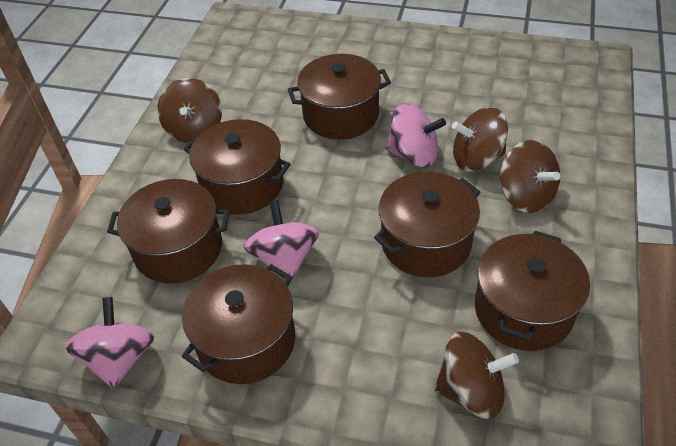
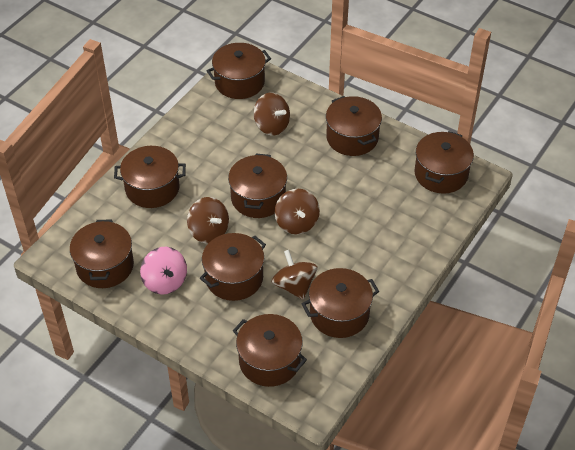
brown pot: 6 -> 9
pink spinning top: 3 -> 1

